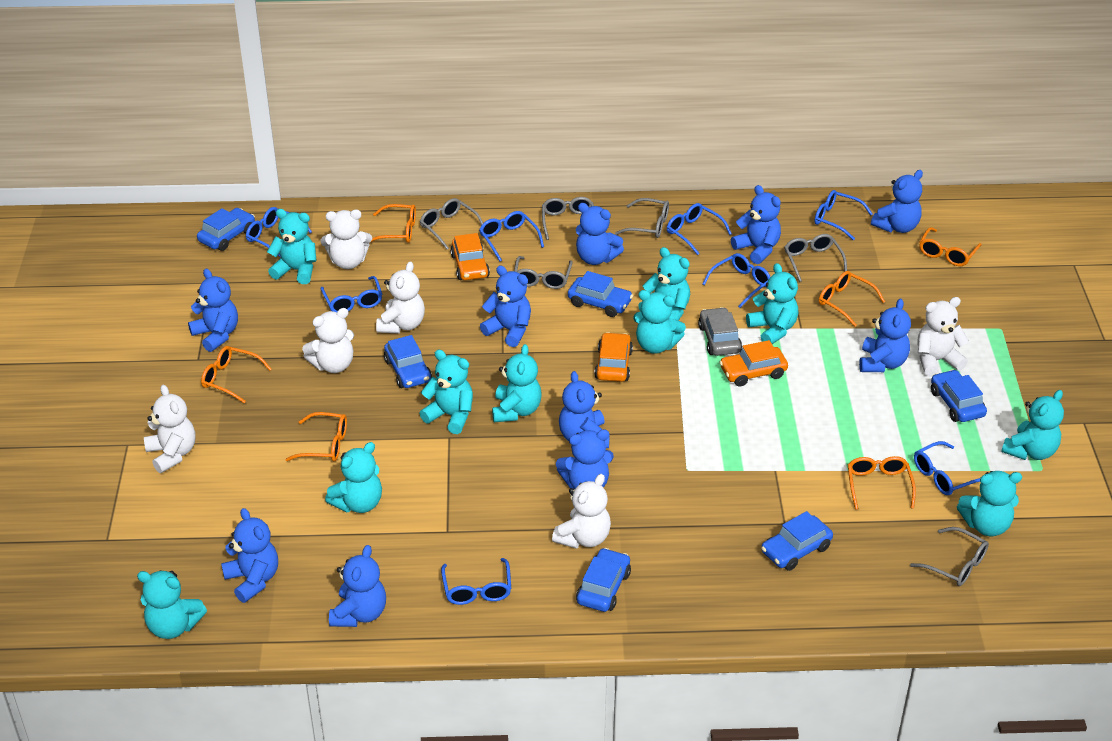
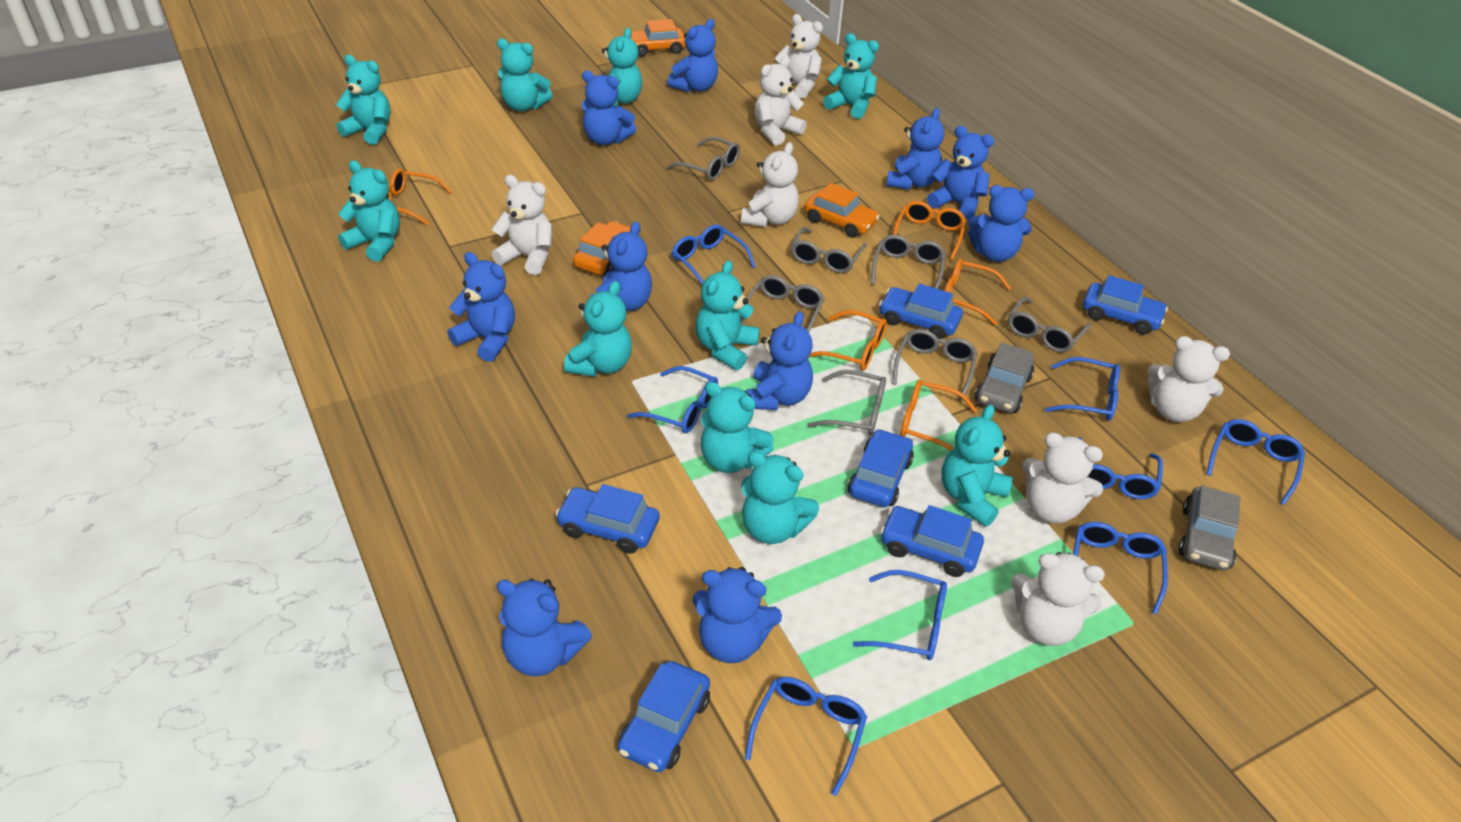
grey car: 1 -> 2
grey glasses: 6 -> 7
orange glasses: 6 -> 5
white teddy bear: 6 -> 7

